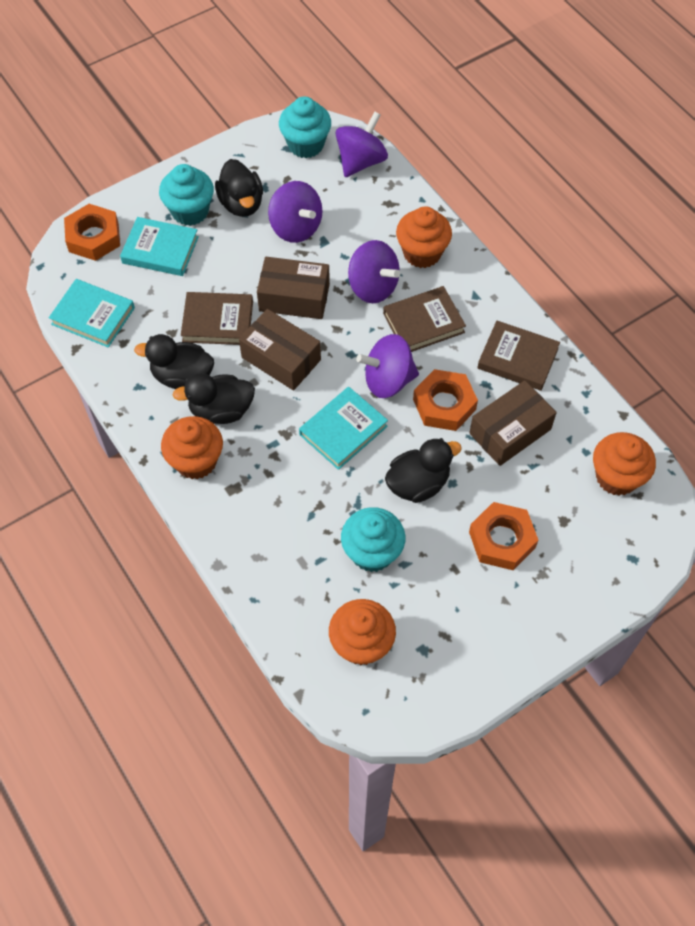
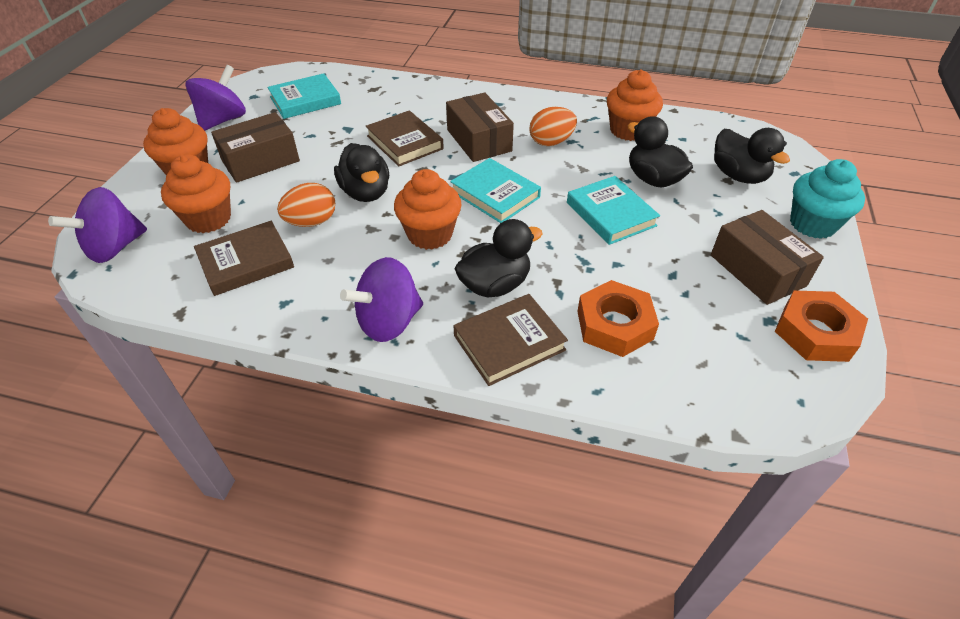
orange egg: 0 -> 2
orange nut: 3 -> 2
purple spinning top: 4 -> 3
turquoise cupcake: 3 -> 1

